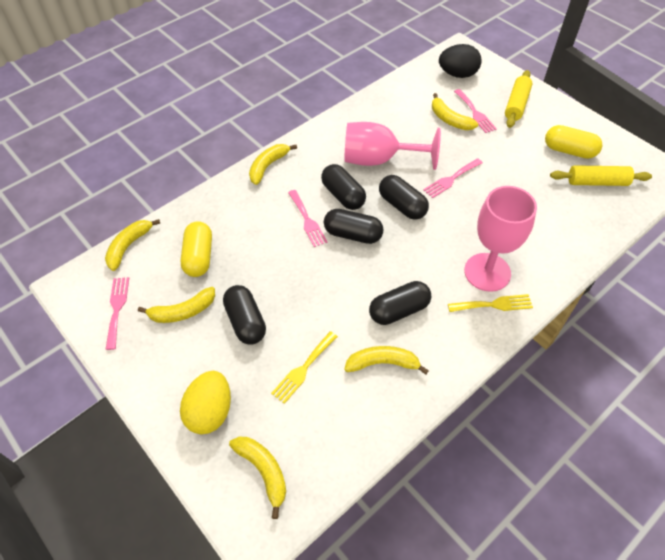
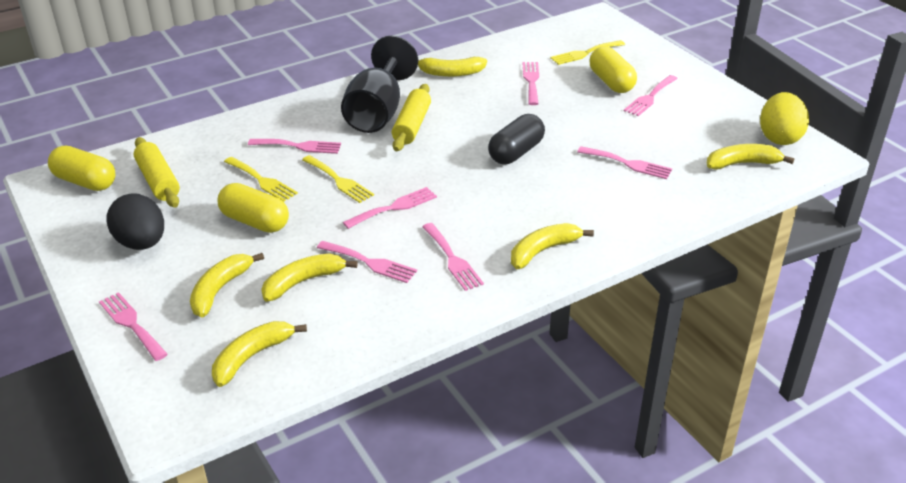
black capsule: 5 -> 1
black goblet: 0 -> 1
pink fork: 4 -> 8
pink goblet: 2 -> 0
yellow capsule: 2 -> 3
yellow fork: 2 -> 3

